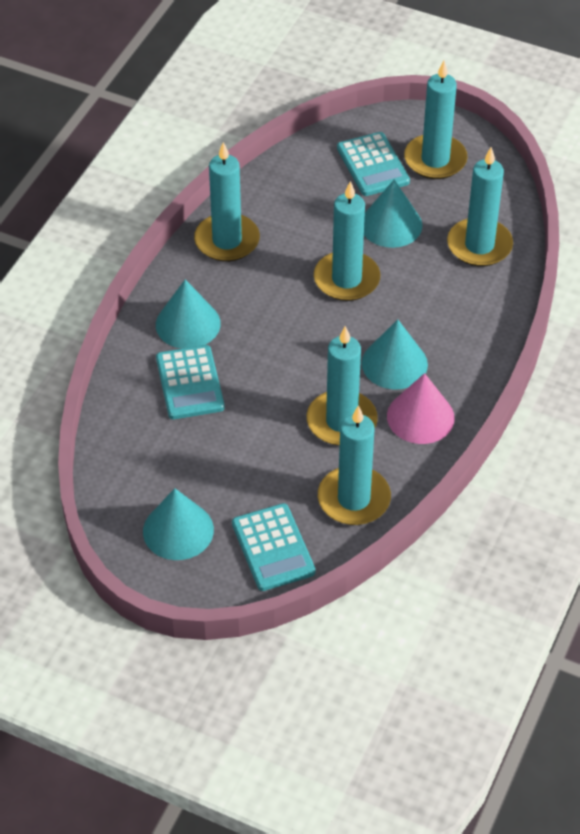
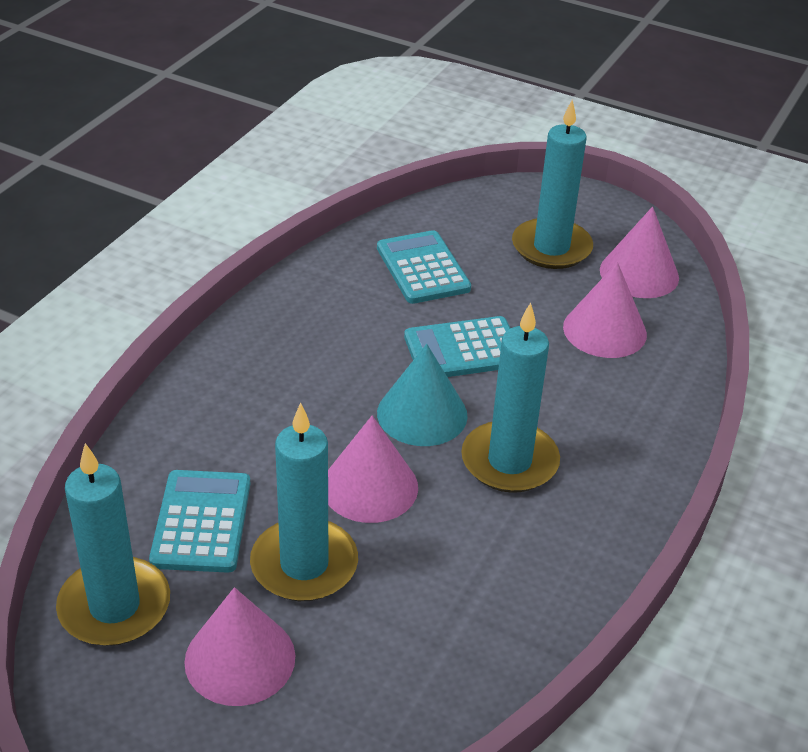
pink cone: 1 -> 4
turquoise candle: 6 -> 4
turquoise cone: 4 -> 1

